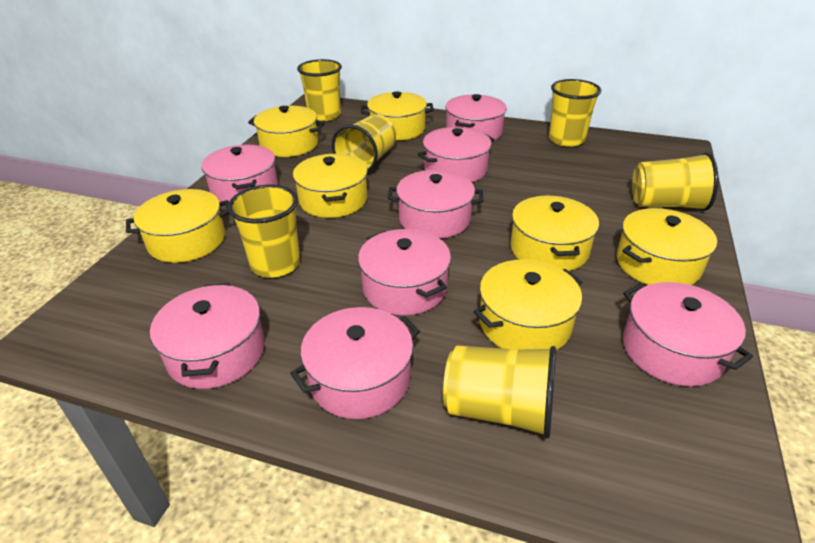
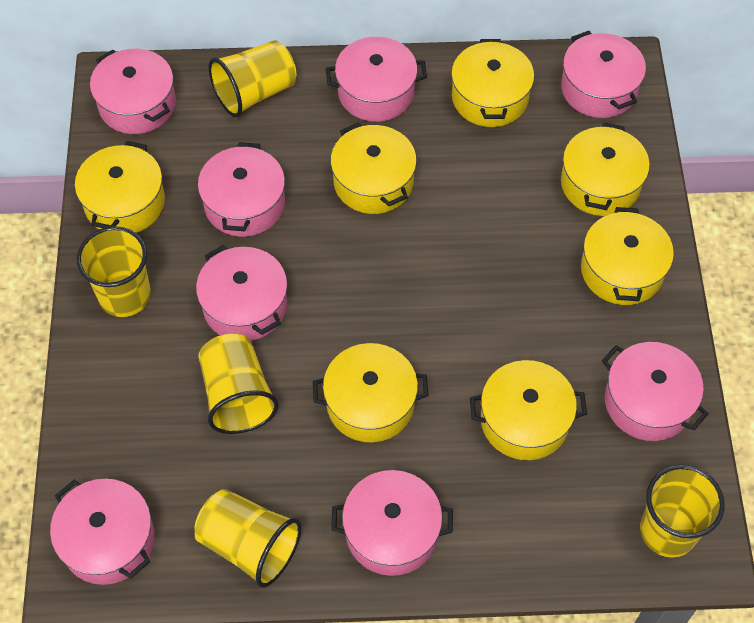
yellow cup: 6 -> 5

